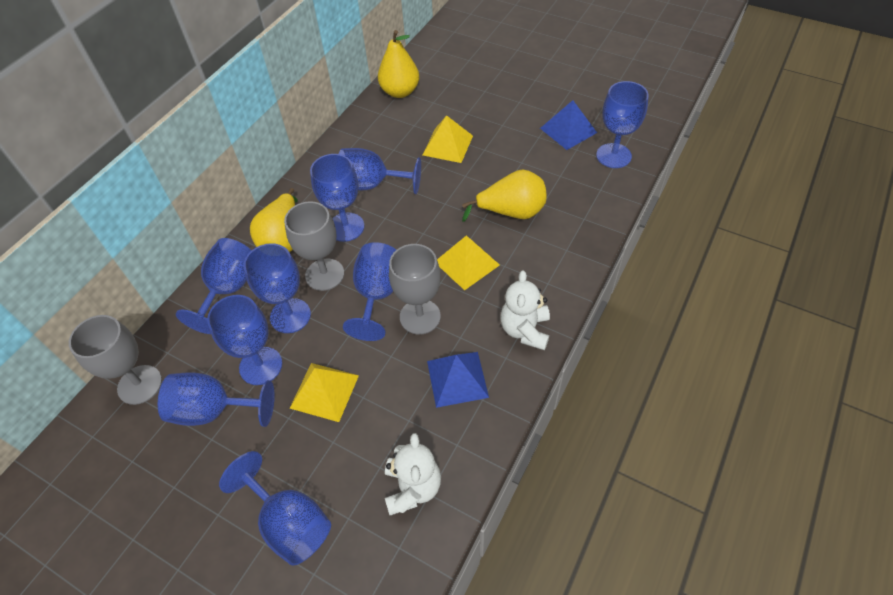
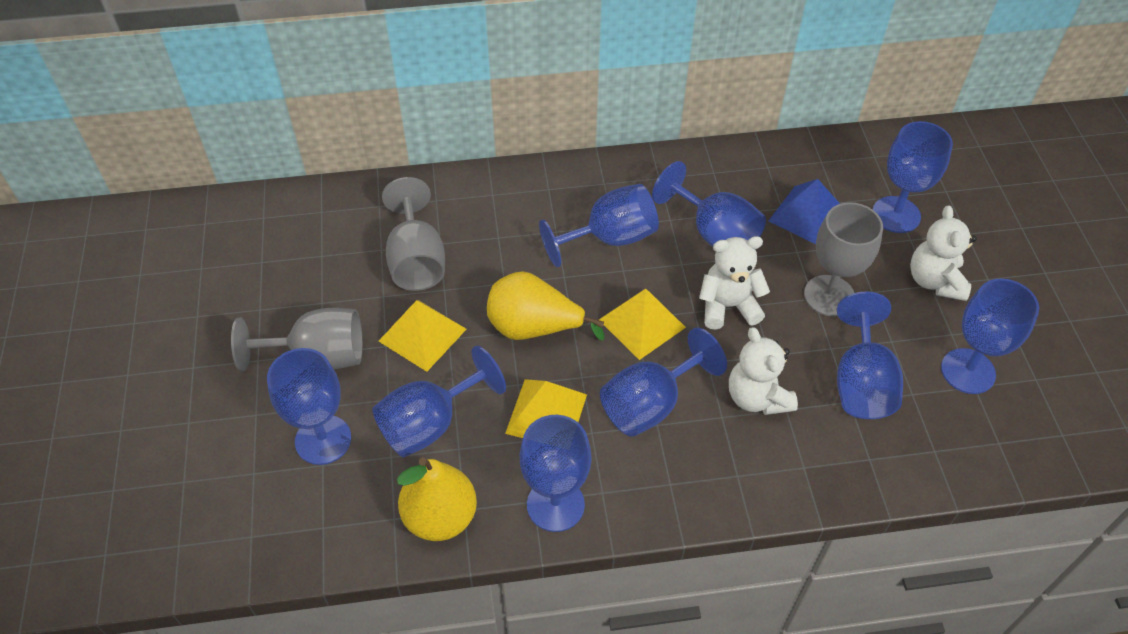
blue pyramid: 2 -> 1
white teddy bear: 2 -> 3
yellow pear: 3 -> 2

